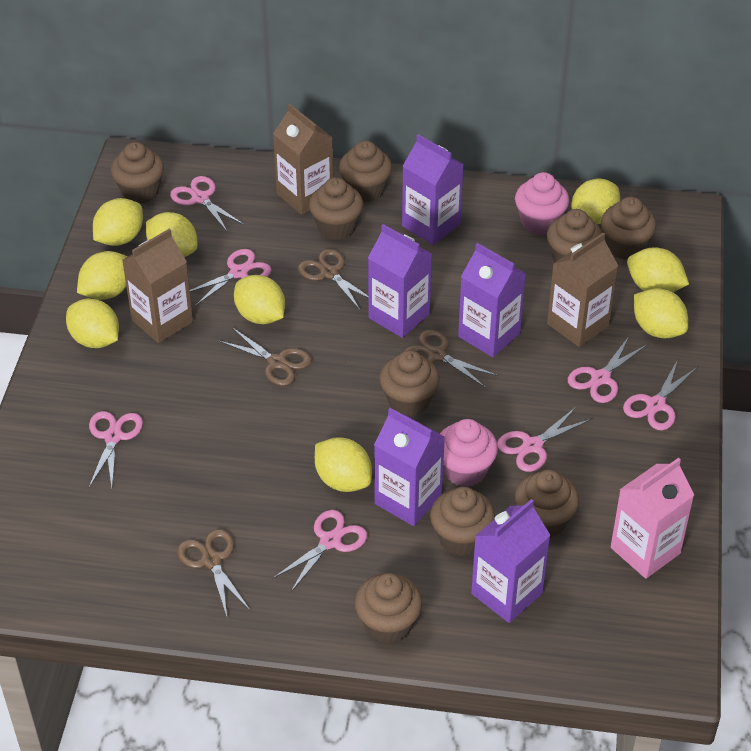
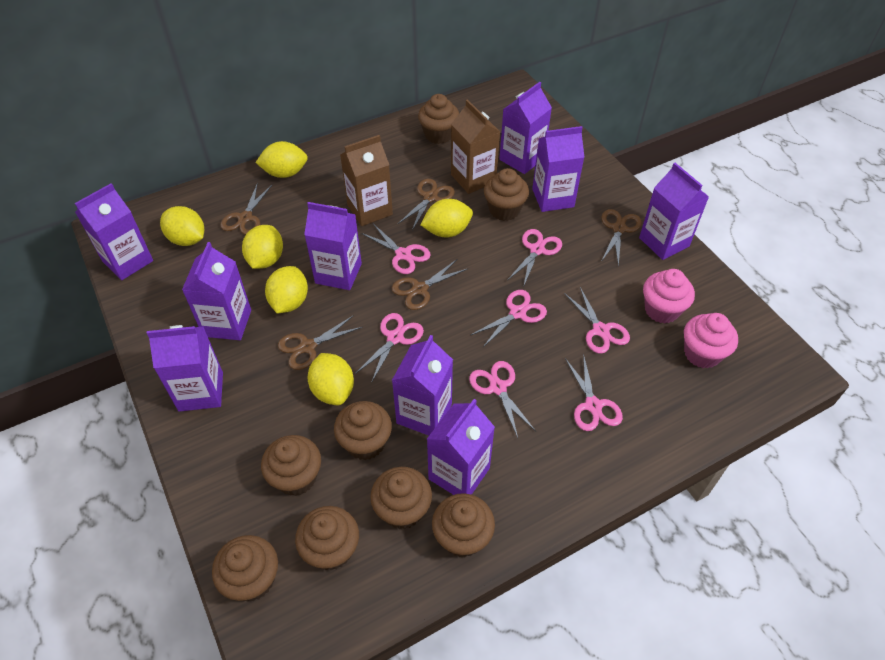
brown carton: 3 -> 2
brown cupcake: 9 -> 8
brown scissors: 4 -> 5
pink carton: 1 -> 0
purple carton: 5 -> 9
yellow lemon: 9 -> 6

